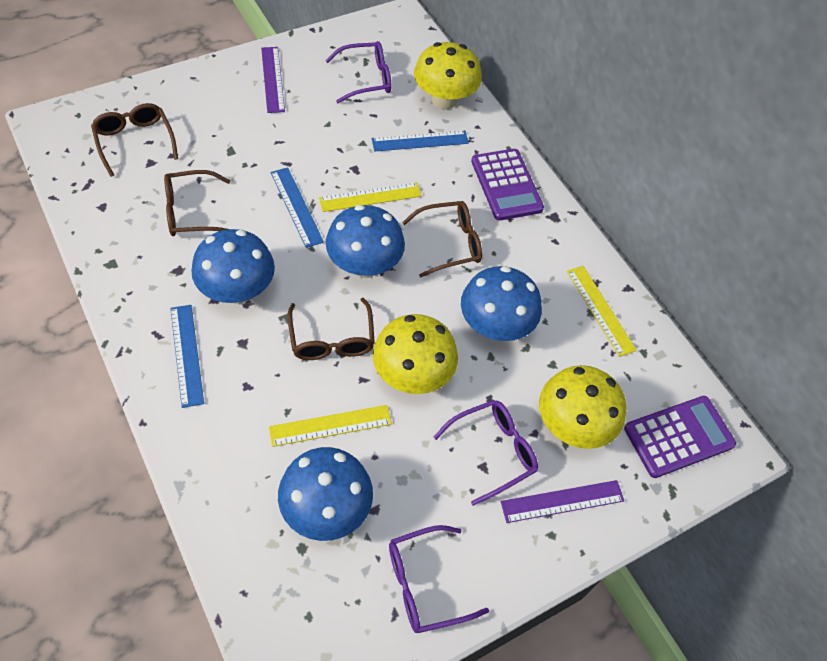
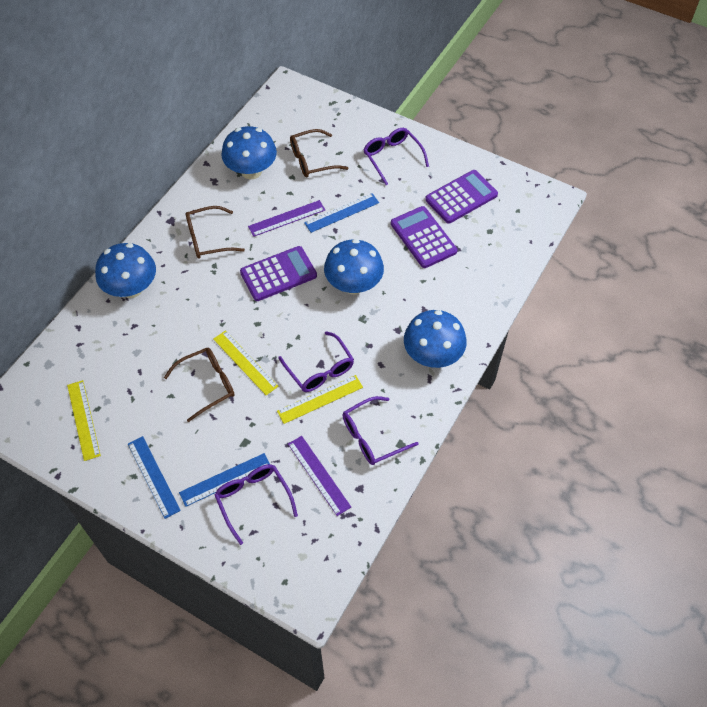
brown glasses: 4 -> 3
purple calculator: 2 -> 3
purple glasses: 3 -> 4
yellow mushroom: 3 -> 0

